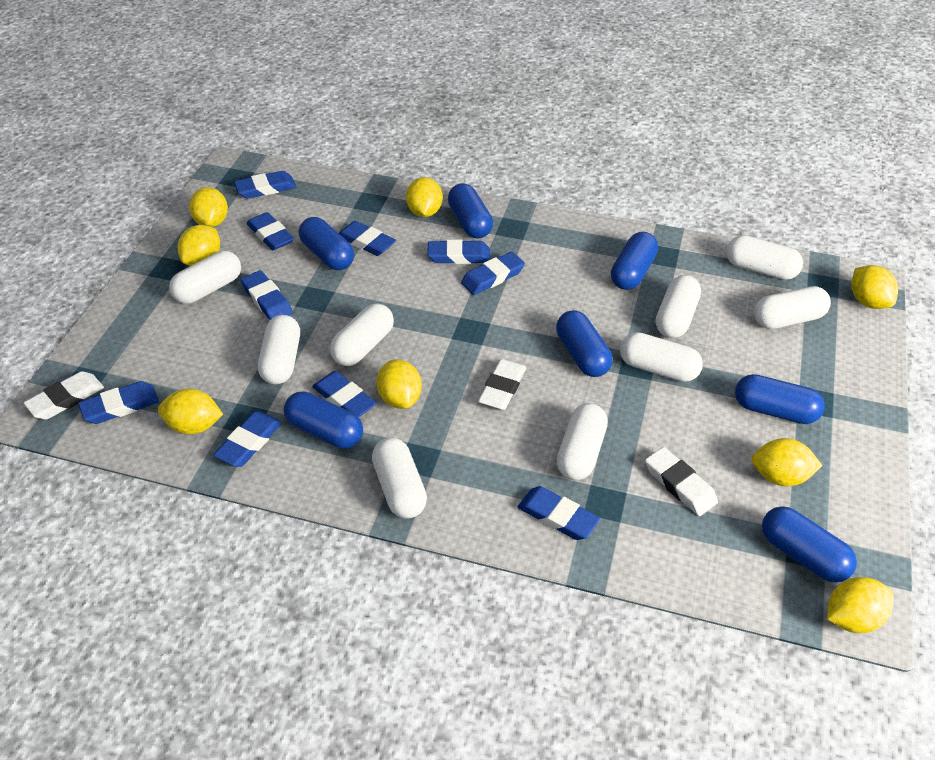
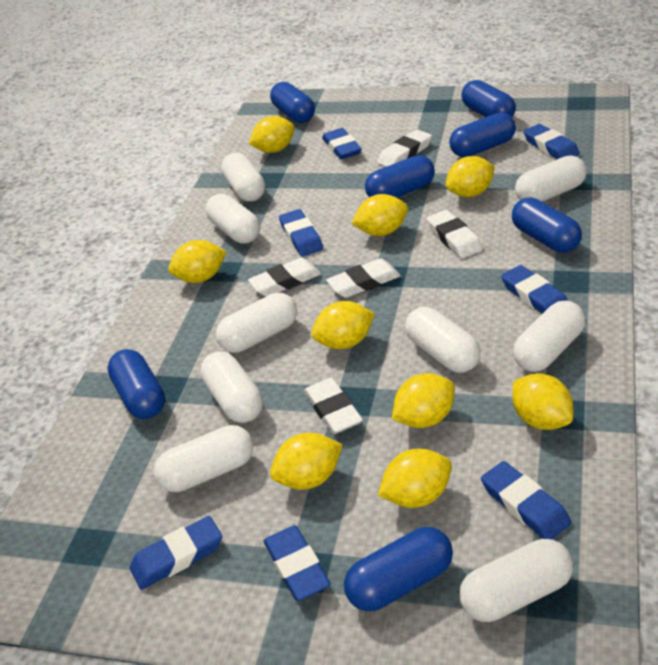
blue eraser: 10 -> 7
white eraser: 3 -> 5
yellow lemon: 8 -> 9

